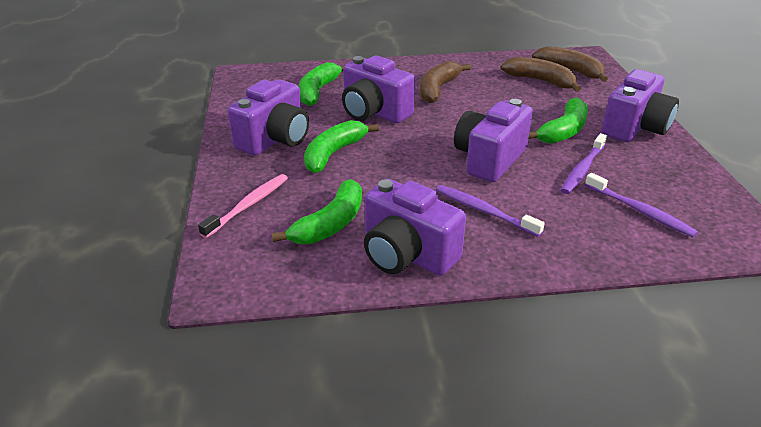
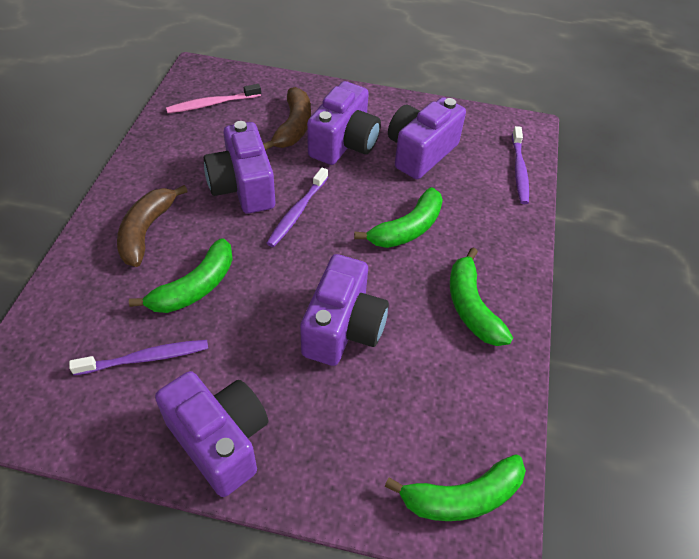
brown banana: 3 -> 2

